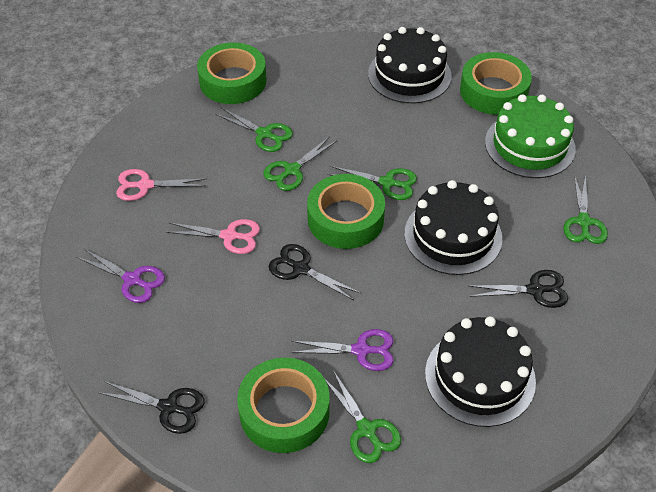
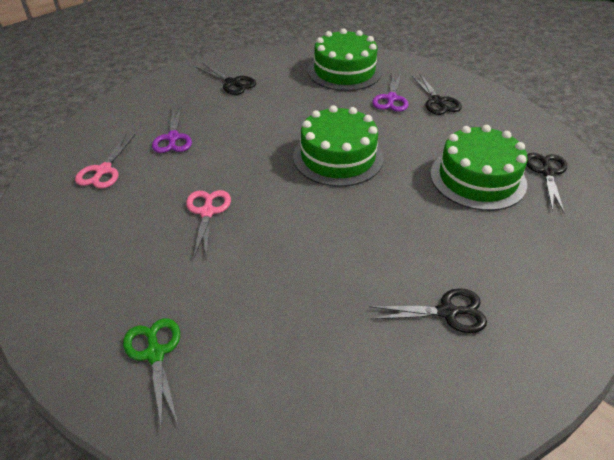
black cake: 3 -> 0
black scissors: 3 -> 4
green cake: 1 -> 3
green scissors: 5 -> 1
green tape: 4 -> 0

